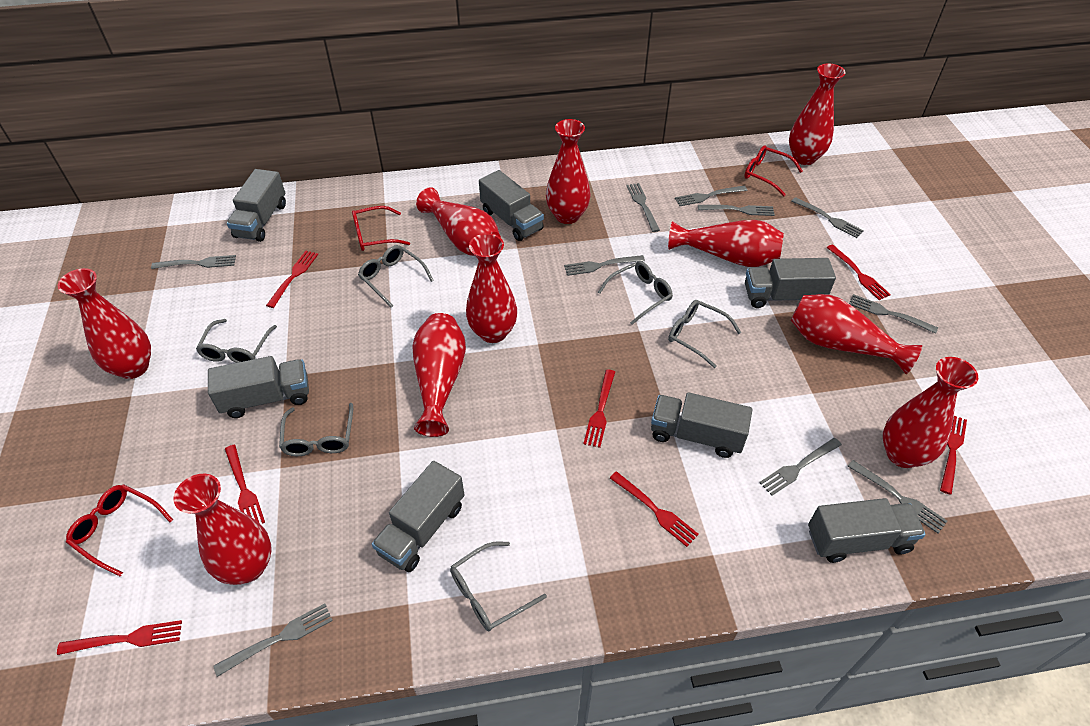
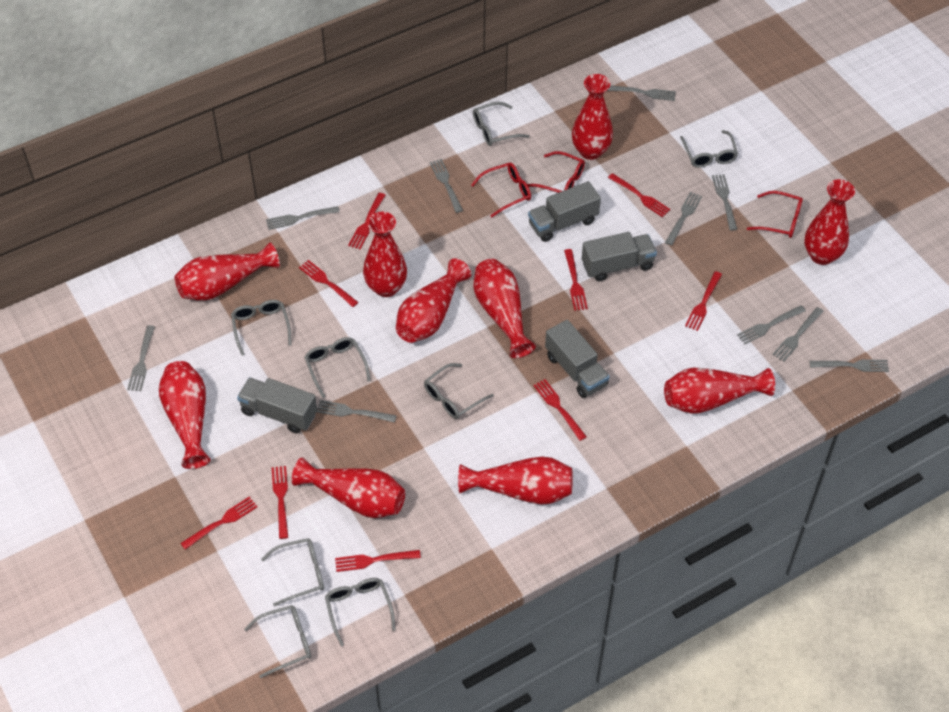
grey glasses: 6 -> 8
grey truck: 7 -> 4
red fork: 7 -> 9

